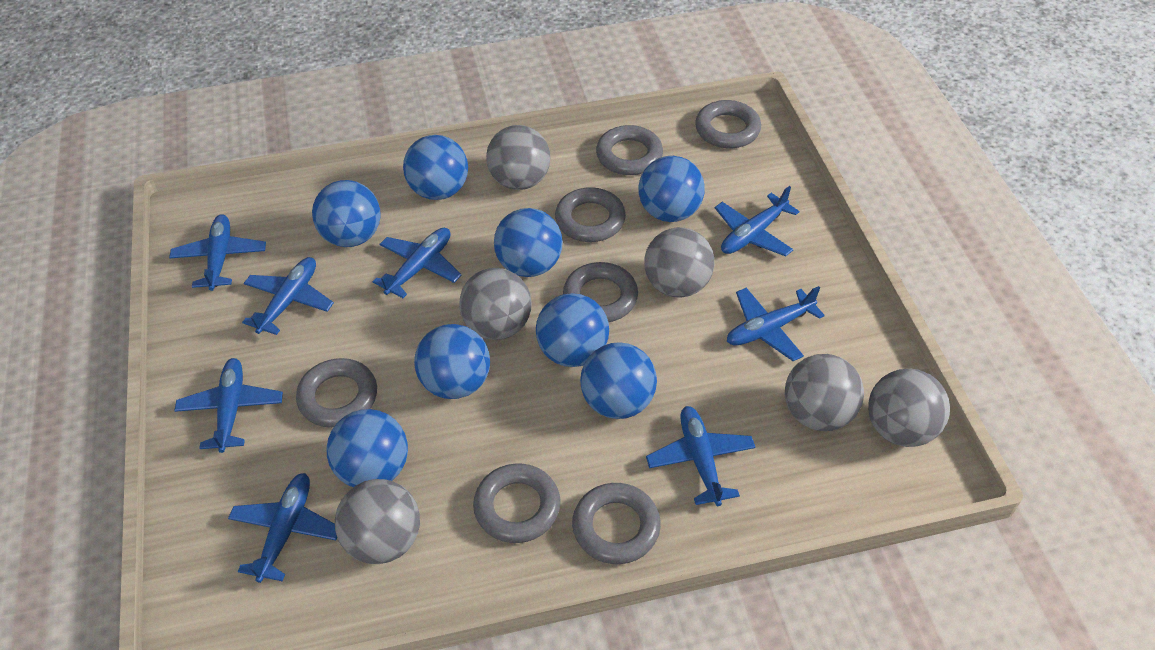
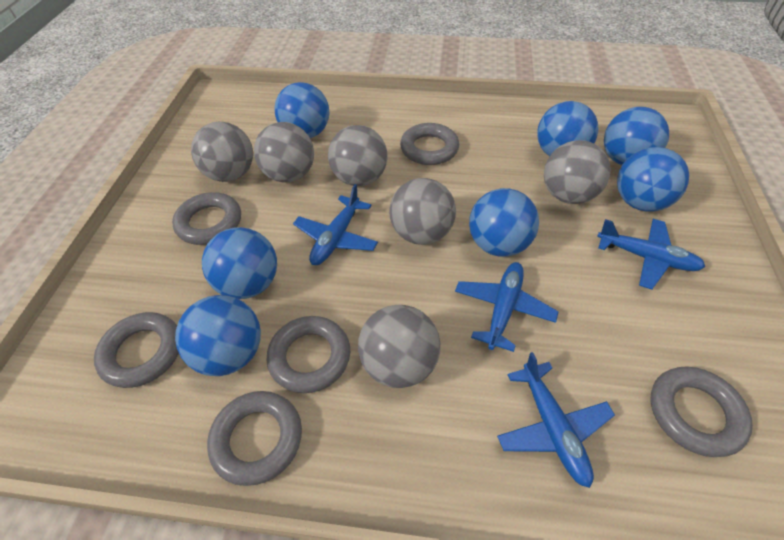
blue ball: 8 -> 7
blue plane: 8 -> 4
grey ring: 7 -> 6

